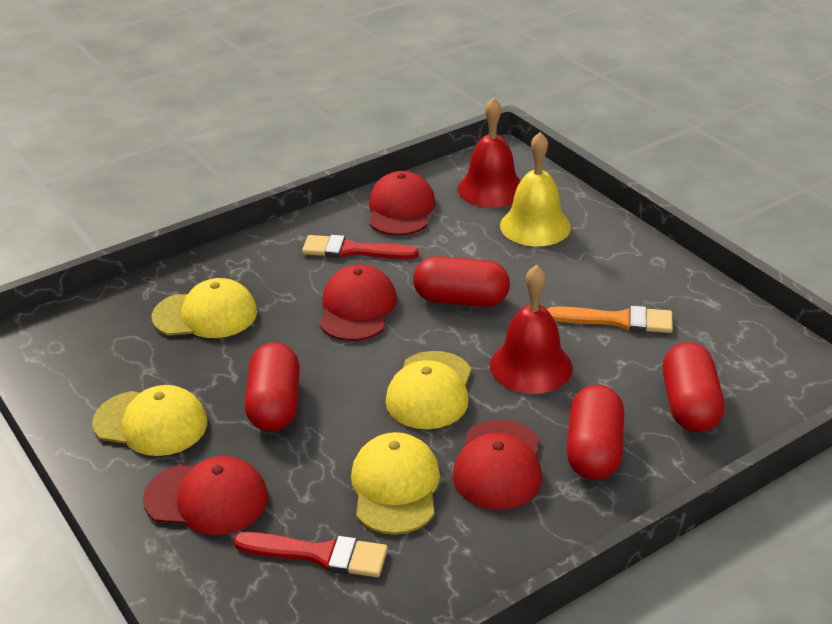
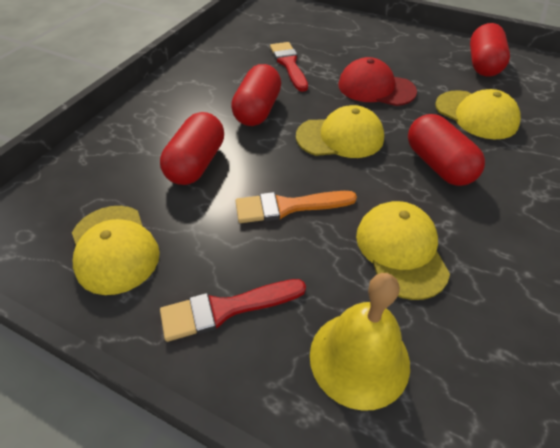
red bell: 2 -> 0
red cap: 4 -> 1

